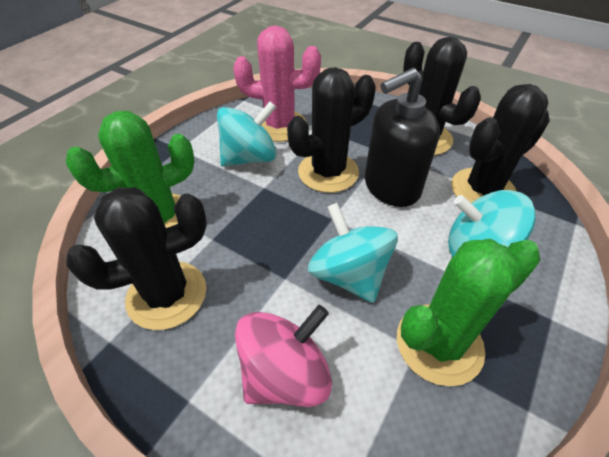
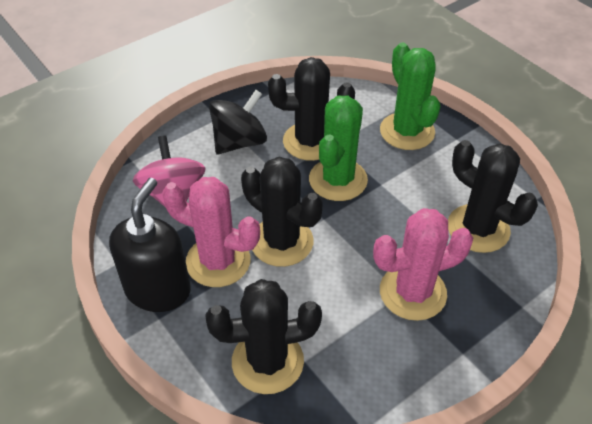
black spinning top: 0 -> 1
pink cactus: 1 -> 2
turquoise spinning top: 3 -> 0

